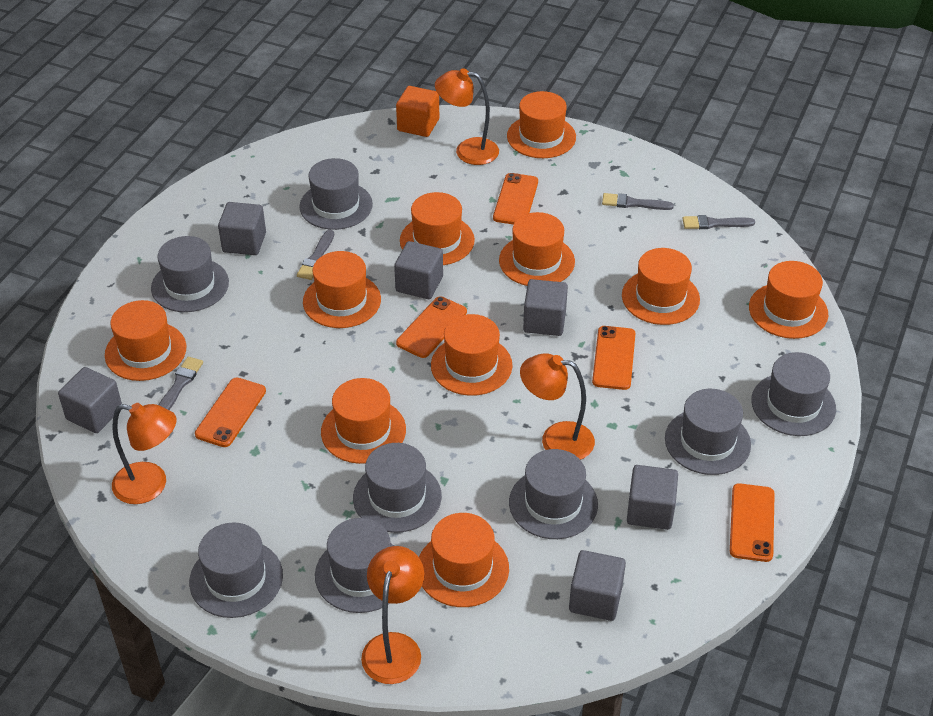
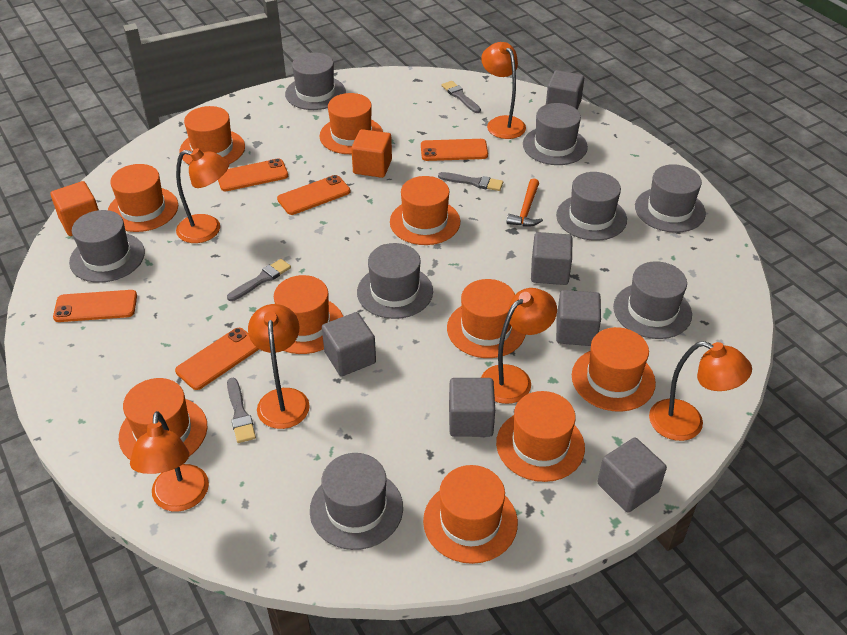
orange cube: 1 -> 2
orange hammer: 0 -> 1
orange lamp: 4 -> 6

